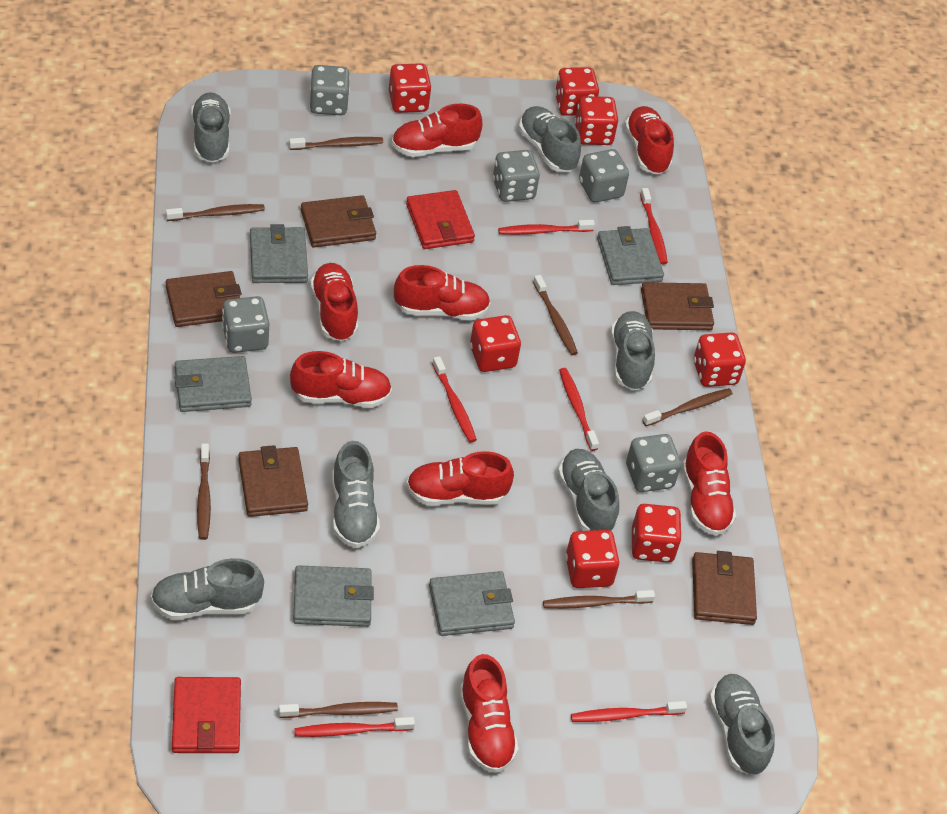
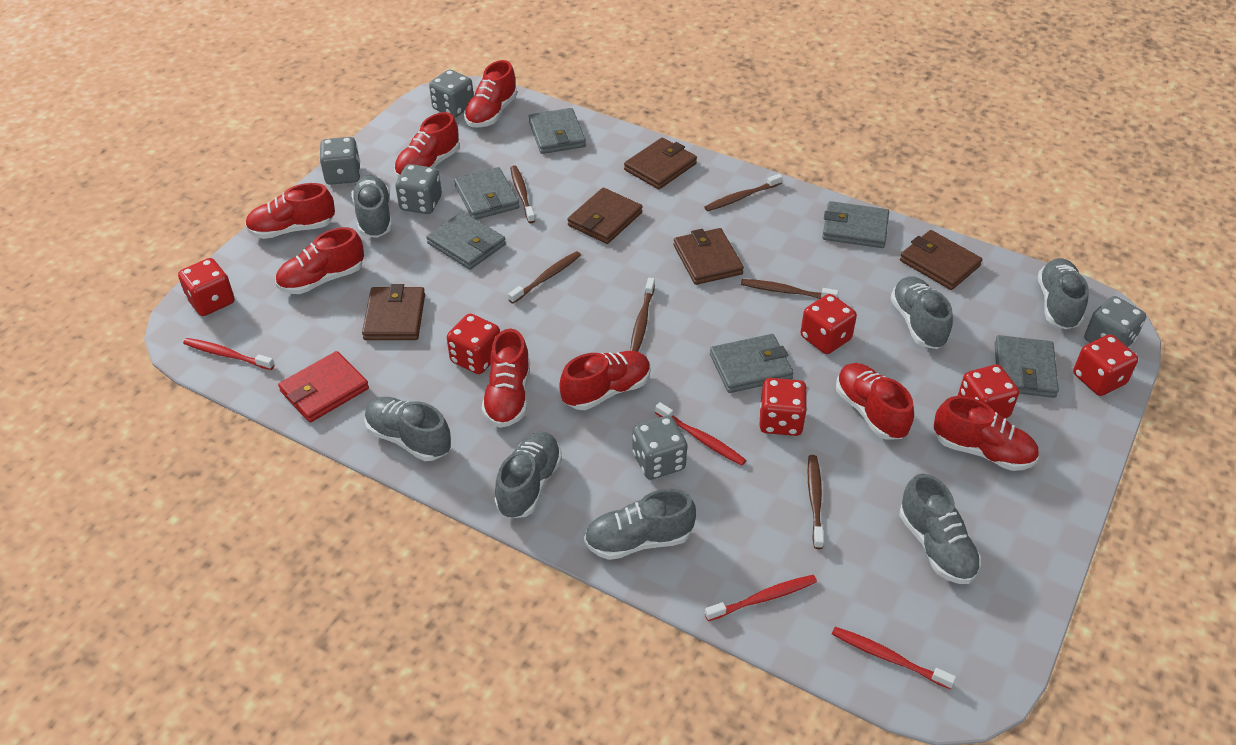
brown toothbrush: 7 -> 6
grey wallet: 5 -> 6
red dice: 7 -> 6
red toothbrush: 6 -> 4
red wallet: 2 -> 1

